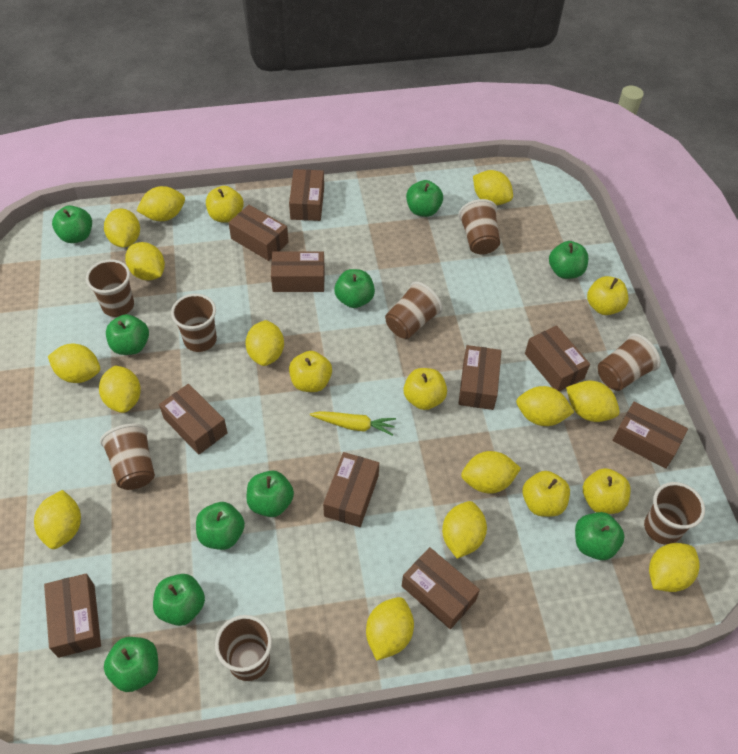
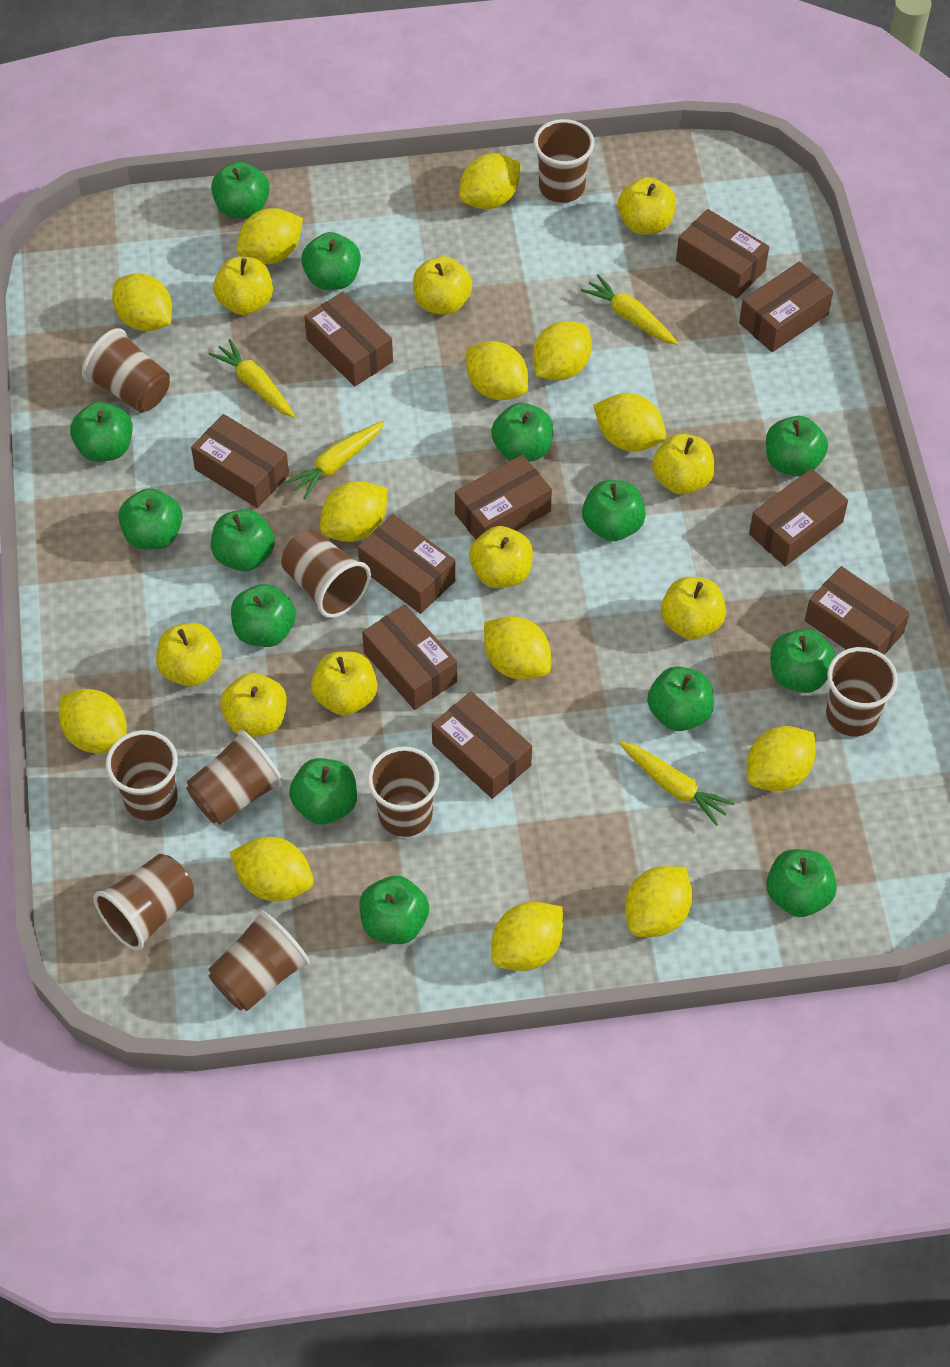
brown cup: 8 -> 9
green apple: 10 -> 14
yellow apple: 6 -> 9
yellow carrot: 1 -> 4
yellow lemon: 14 -> 13

